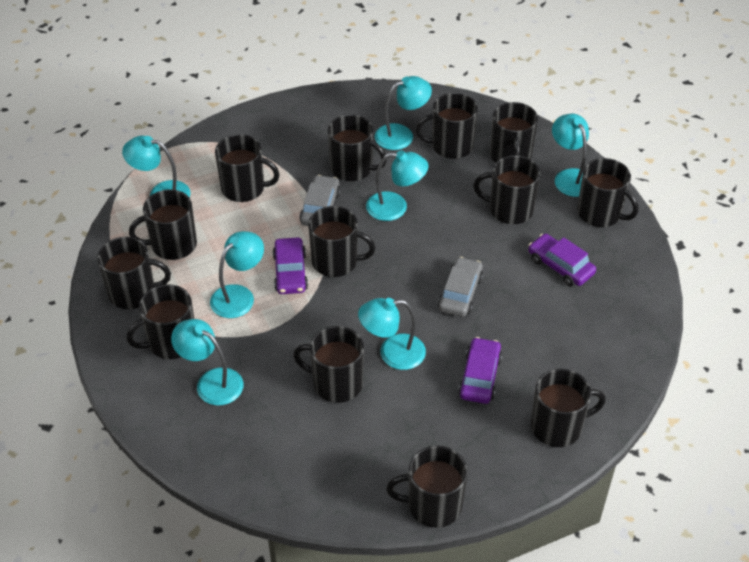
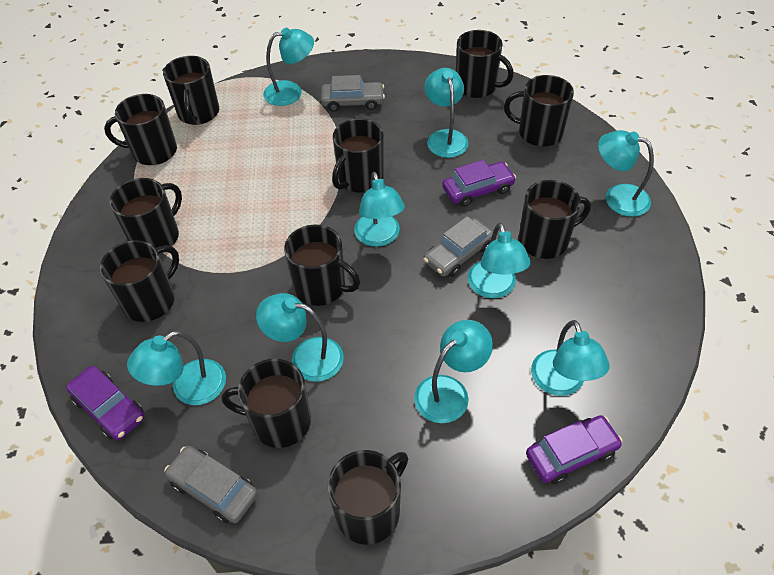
black mug: 13 -> 11
grey car: 2 -> 3
turquoise lamp: 7 -> 9

